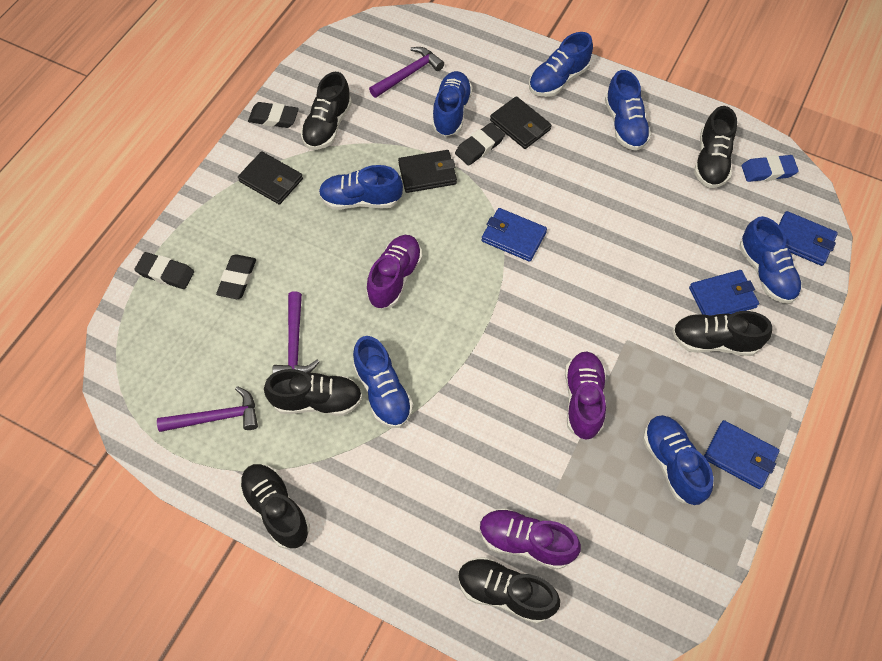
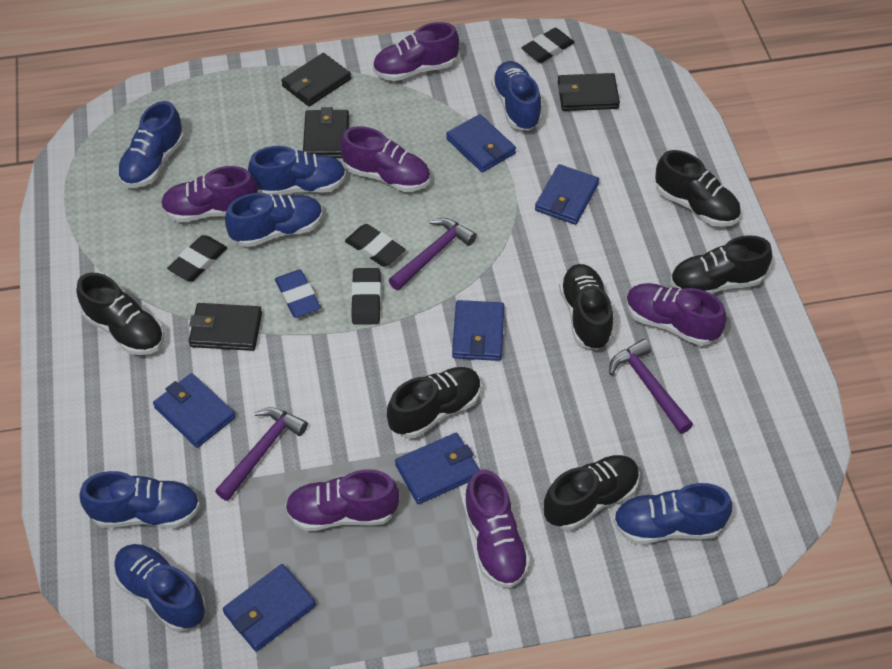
black wallet: 3 -> 4
blue wallet: 4 -> 6
purple shoe: 3 -> 6

